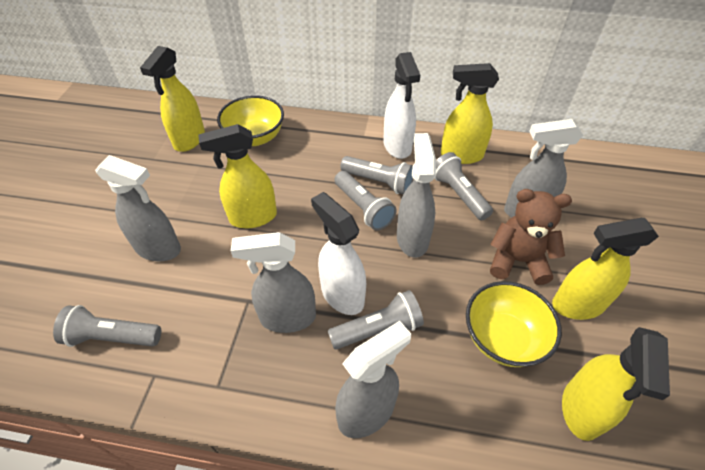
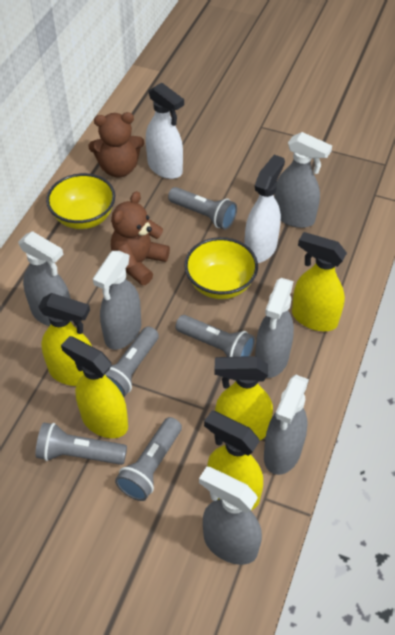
brown teddy bear: 1 -> 2
grey spray bottle: 5 -> 6

